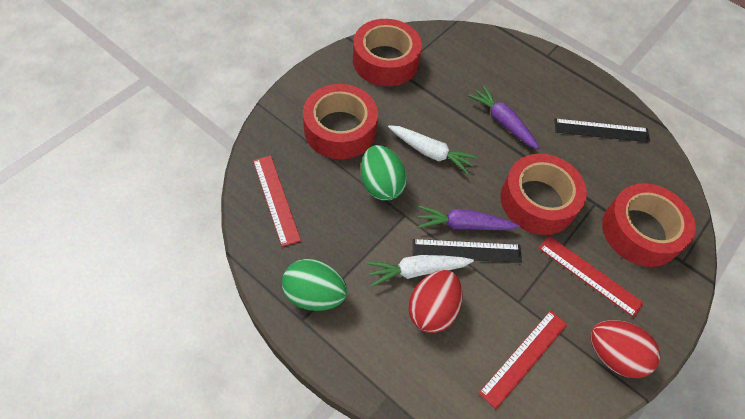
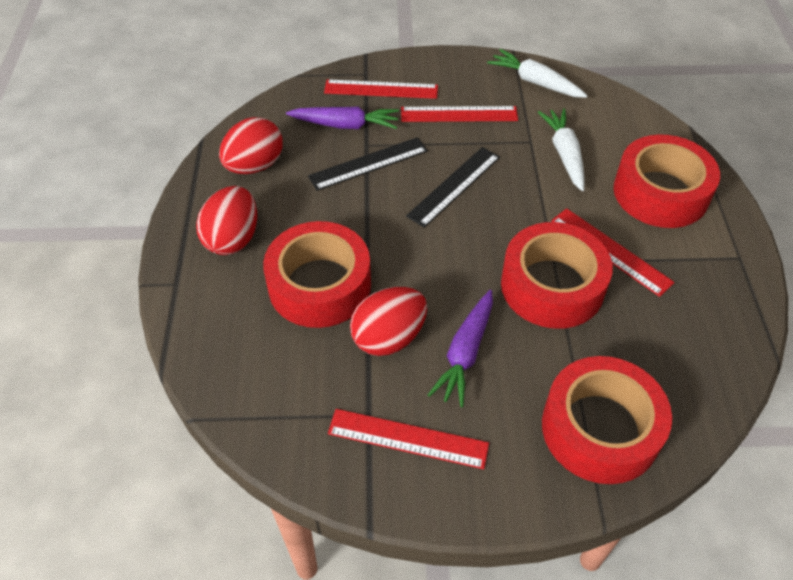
green egg: 2 -> 0
red egg: 2 -> 3
red ruler: 3 -> 4

